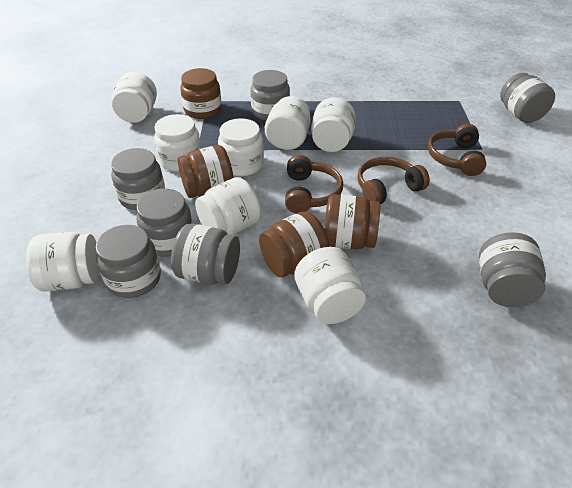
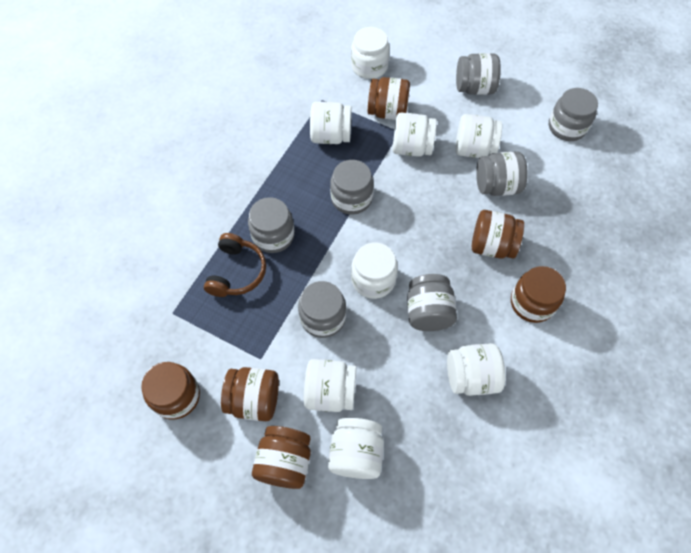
brown headphones: 3 -> 1
brown jar: 4 -> 6

